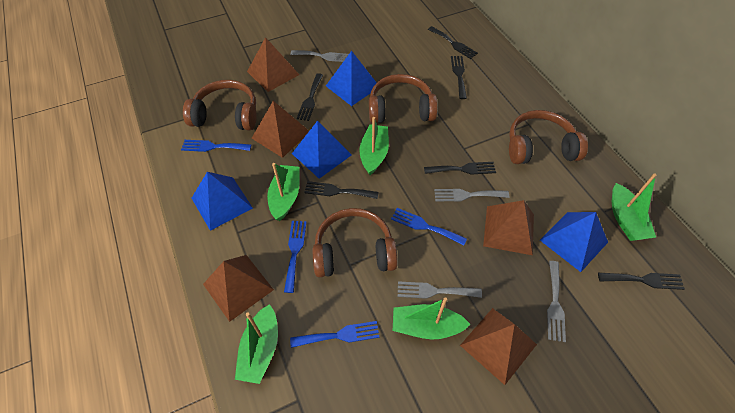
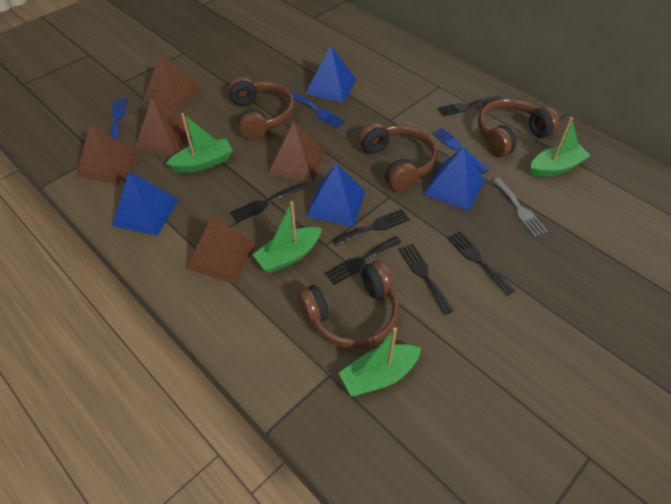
blue fork: 4 -> 3
green boat: 5 -> 4
grey fork: 4 -> 1

